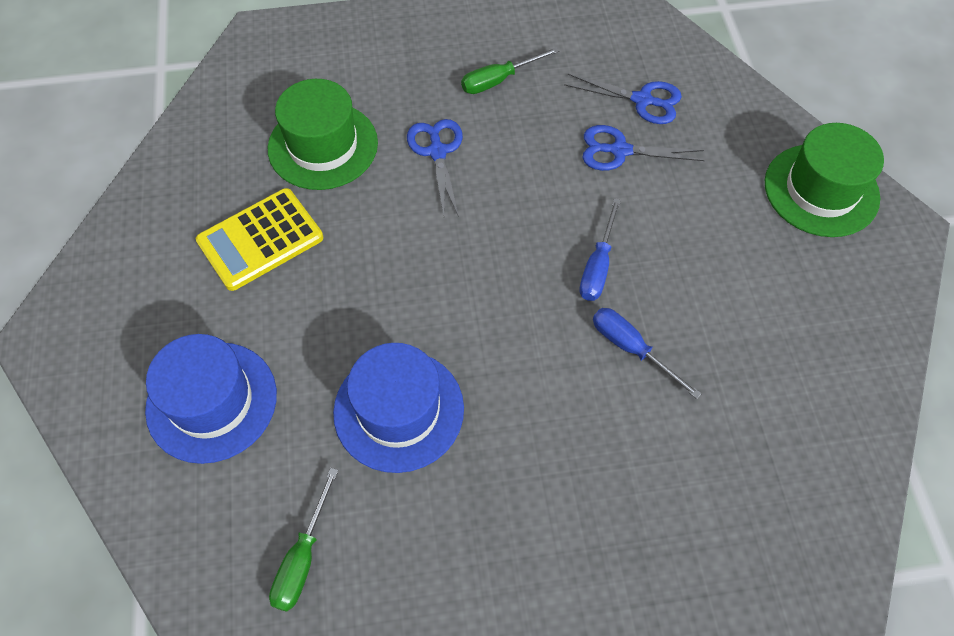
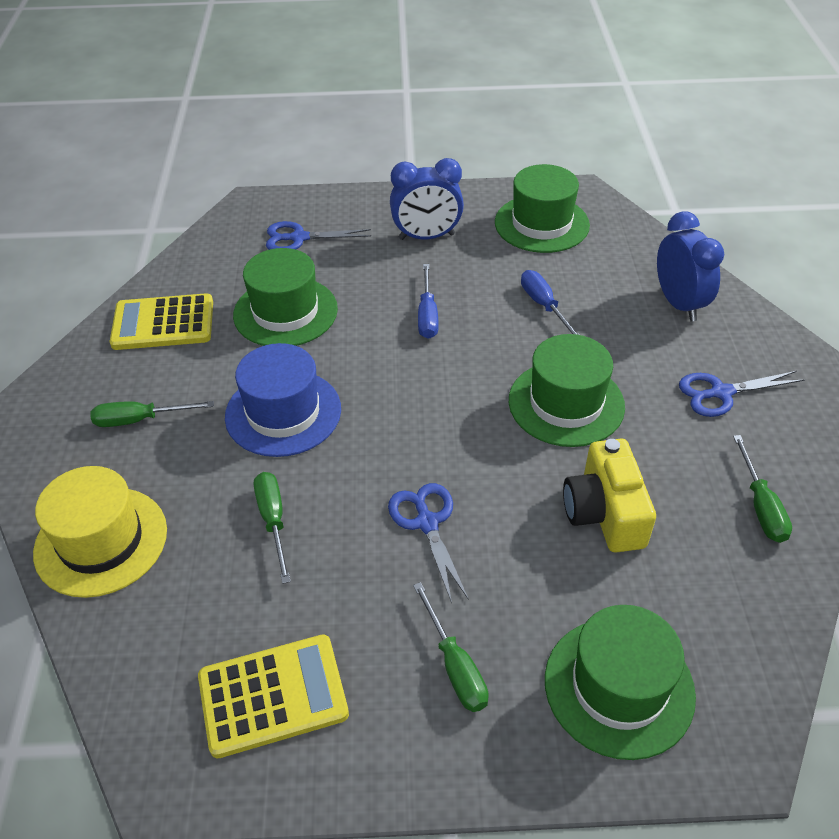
blue clock: 0 -> 2
blue hat: 2 -> 1
green hat: 2 -> 4
green screwdriver: 2 -> 4
yellow calculator: 1 -> 2
yellow camera: 0 -> 1
yellow hat: 0 -> 1

